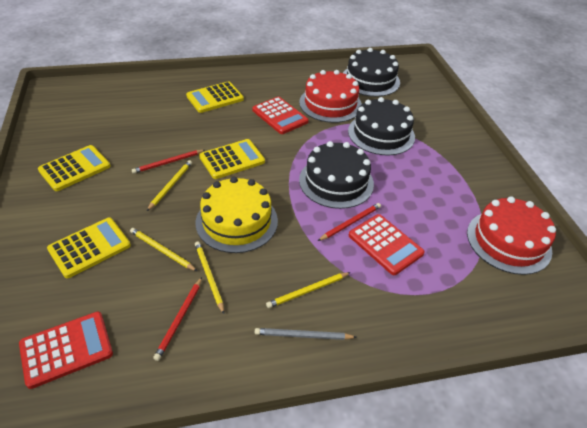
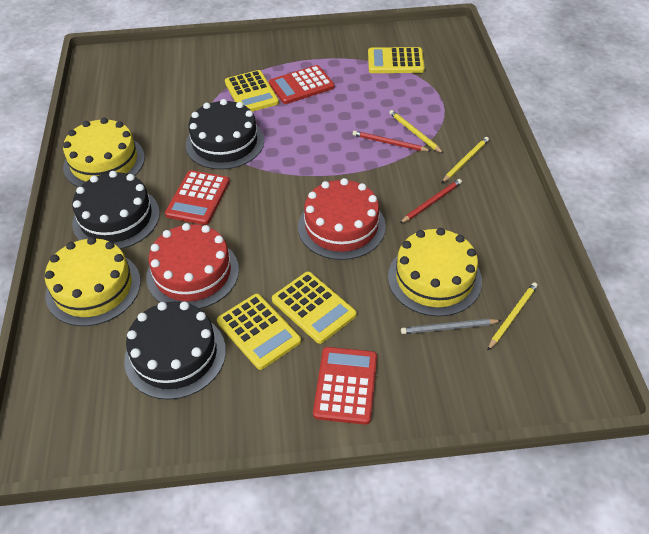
red pencil: 3 -> 2
yellow cake: 1 -> 3
yellow pencil: 4 -> 3

